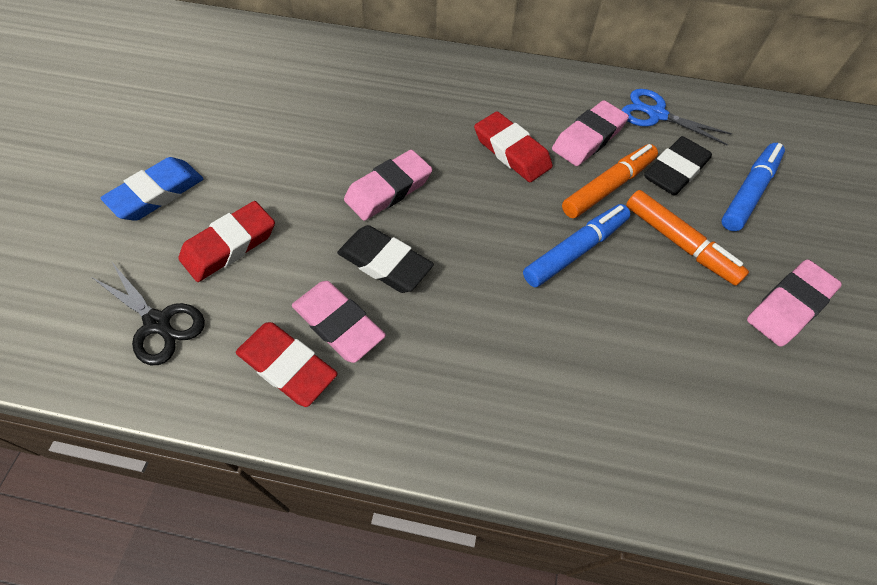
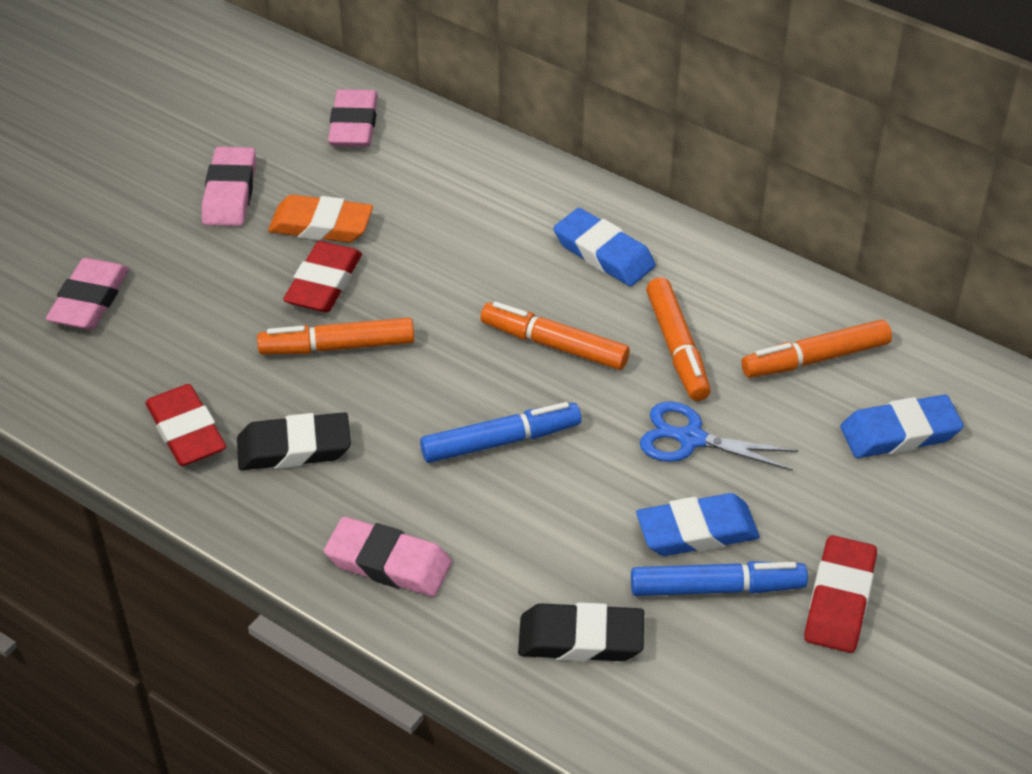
black scissors: 1 -> 0
blue eraser: 1 -> 3
orange eraser: 0 -> 1
orange marker: 2 -> 4

